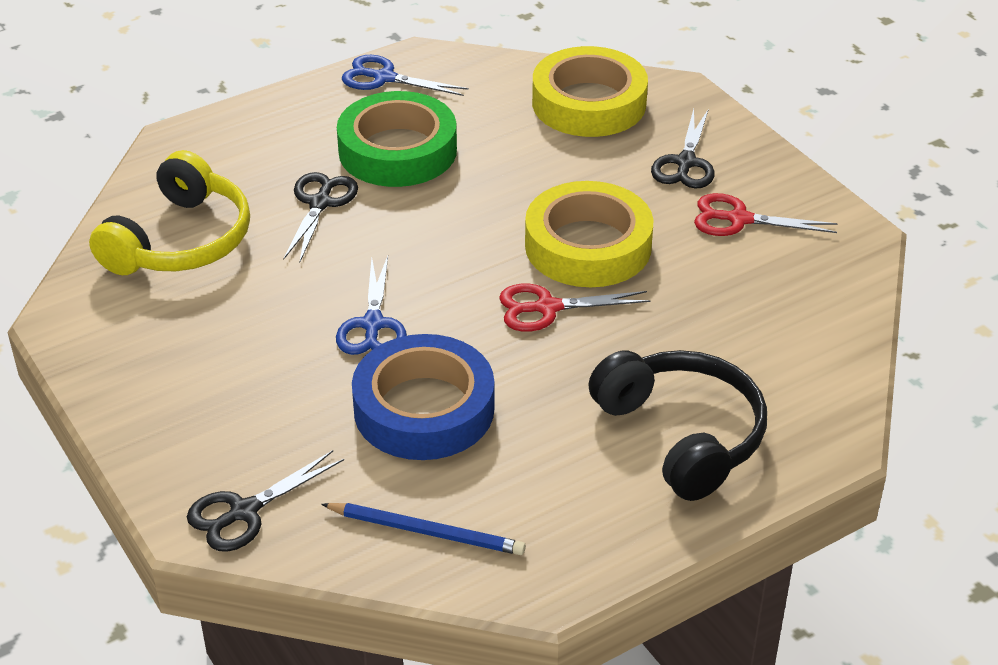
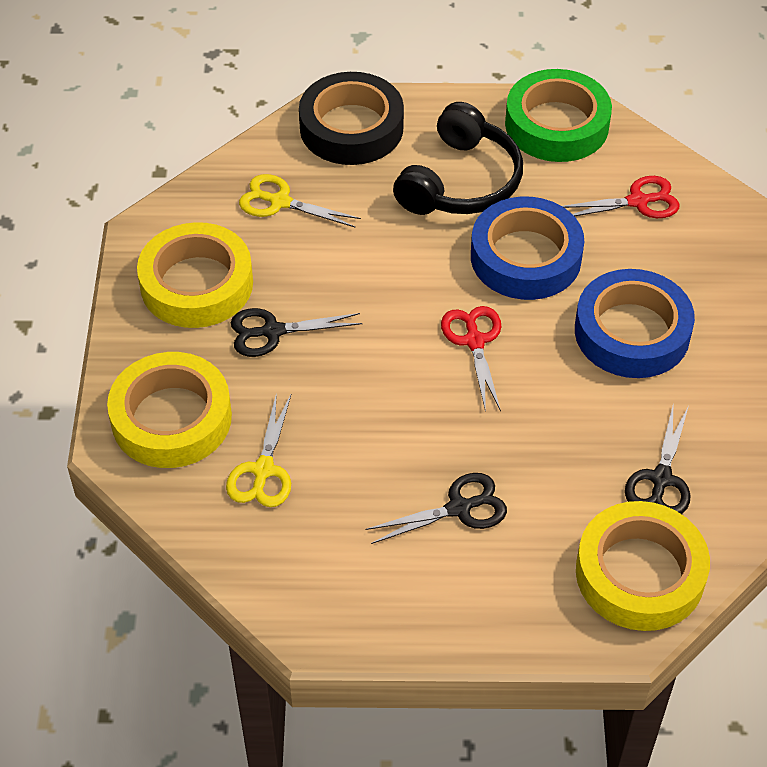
black tape: 0 -> 1
blue pencil: 1 -> 0
blue scissors: 2 -> 0
blue tape: 1 -> 2
yellow headphones: 1 -> 0
yellow scissors: 0 -> 2
yellow tape: 2 -> 3

